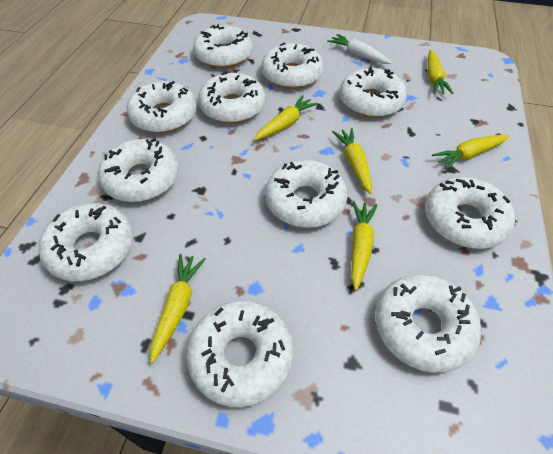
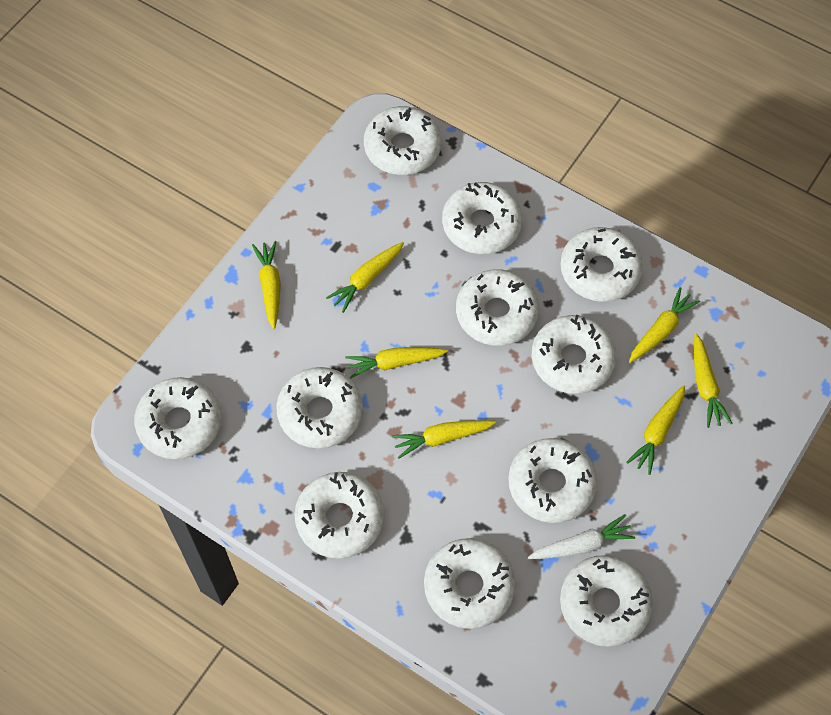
yellow carrot: 6 -> 7

